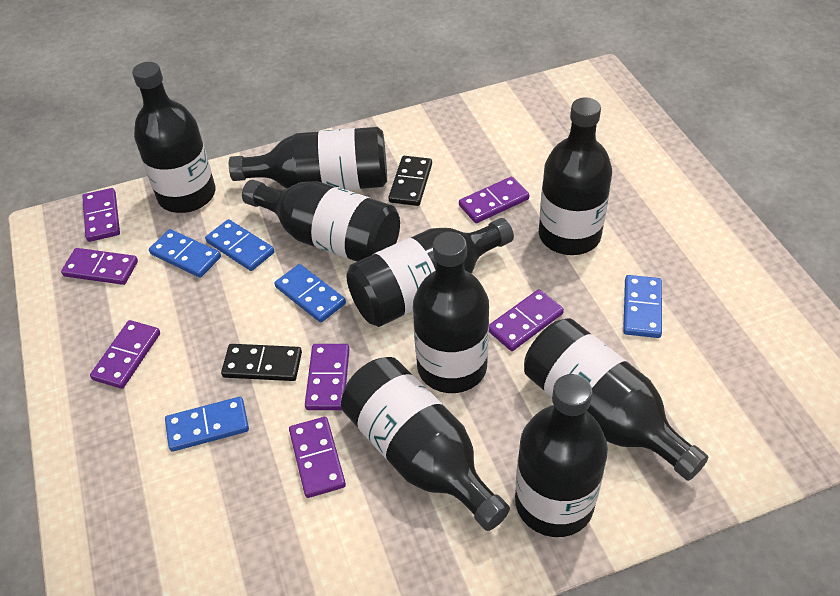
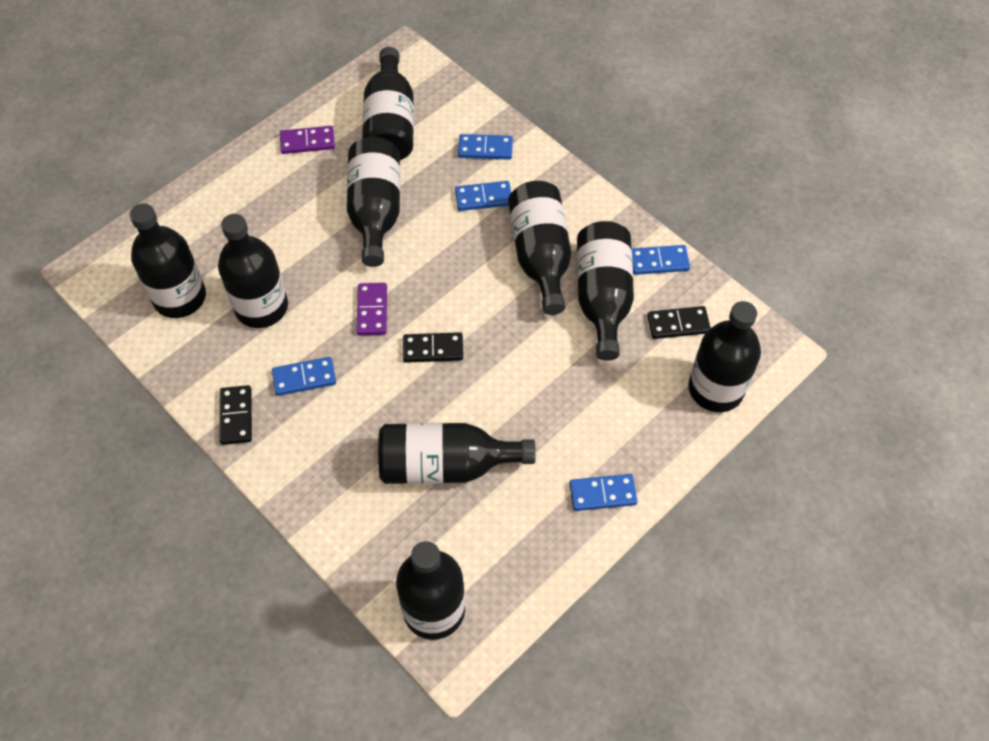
black domino: 2 -> 3
purple domino: 7 -> 2

